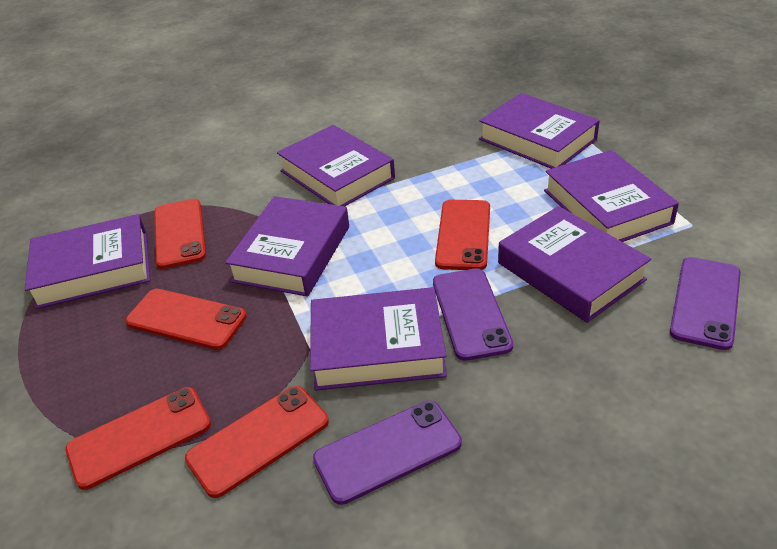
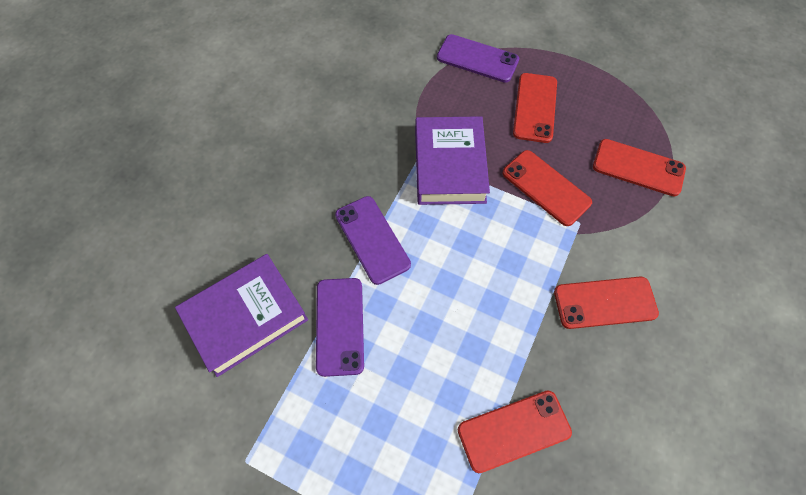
purple book: 7 -> 2

